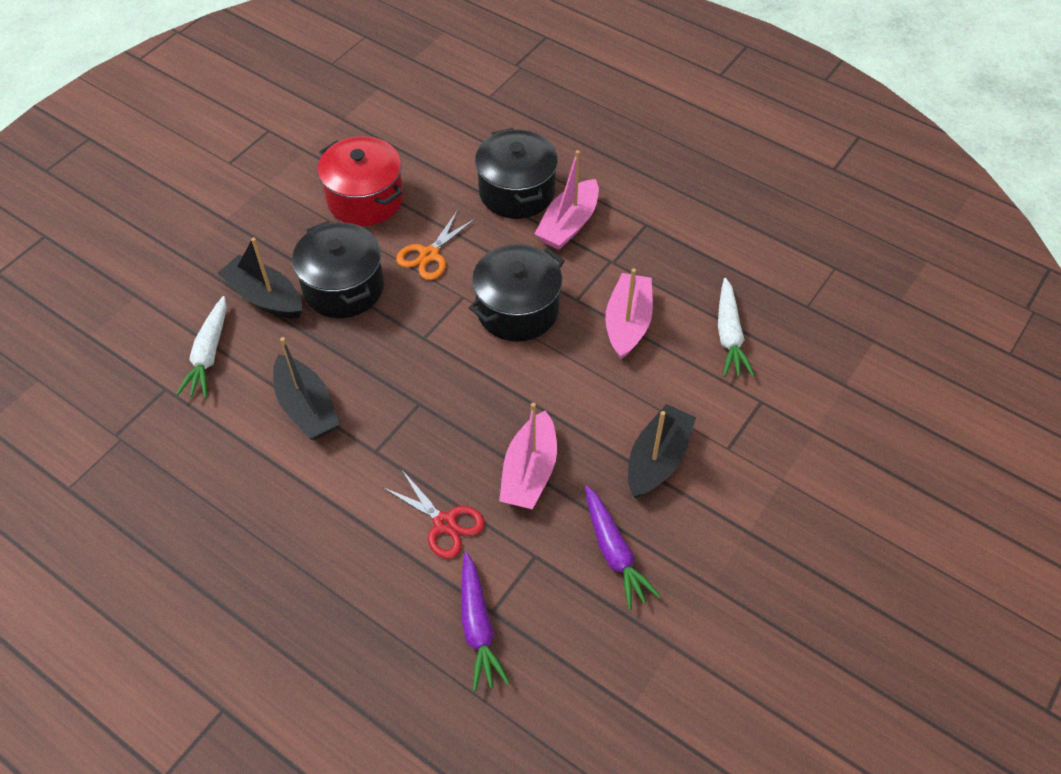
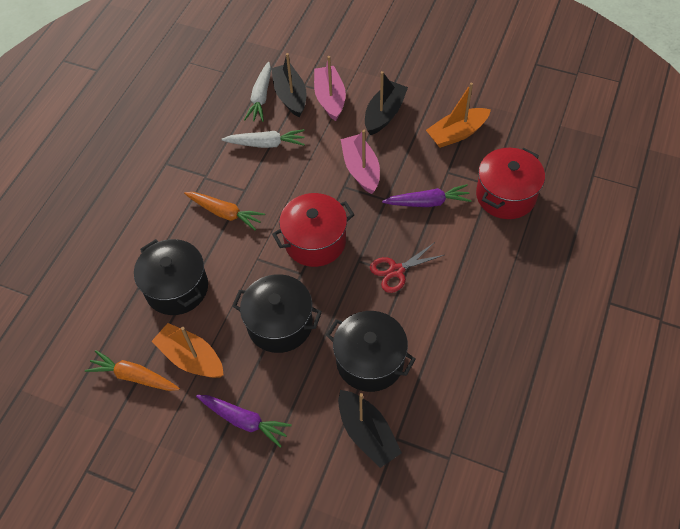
orange boat: 0 -> 2
orange carrot: 0 -> 2
orange scissors: 1 -> 0
pink boat: 3 -> 2
red pot: 1 -> 2

